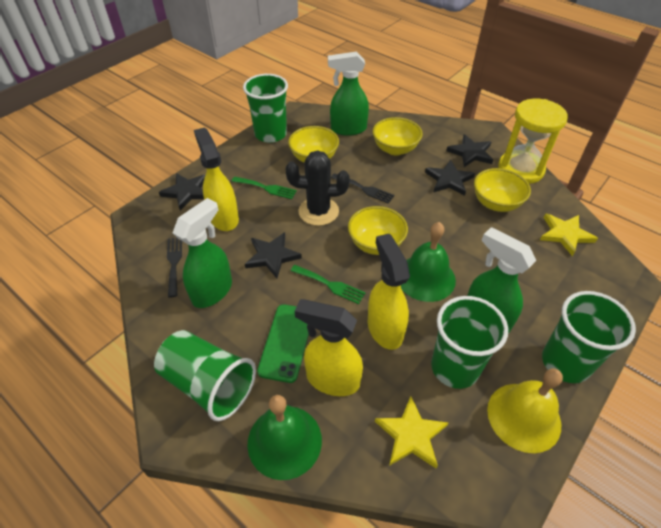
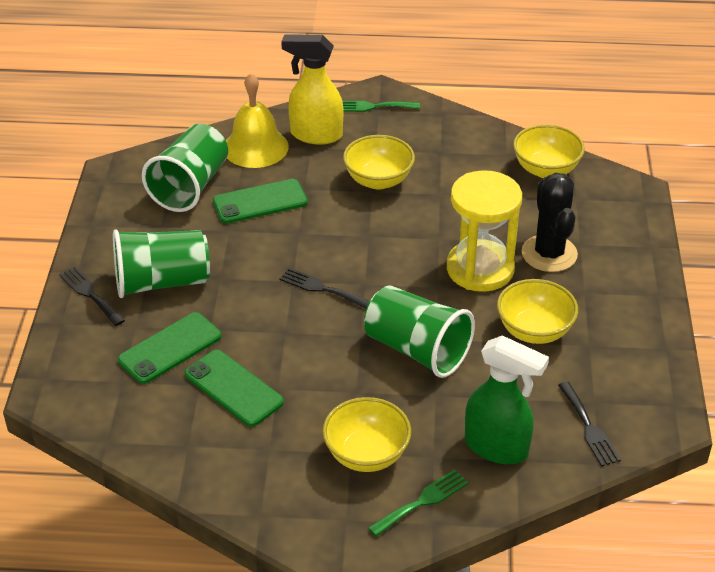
black fork: 2 -> 3
black star: 4 -> 0
green bell: 2 -> 0
green cup: 4 -> 3
green phone: 1 -> 3
green spray bottle: 3 -> 1
yellow spray bottle: 3 -> 1
yellow star: 2 -> 0

